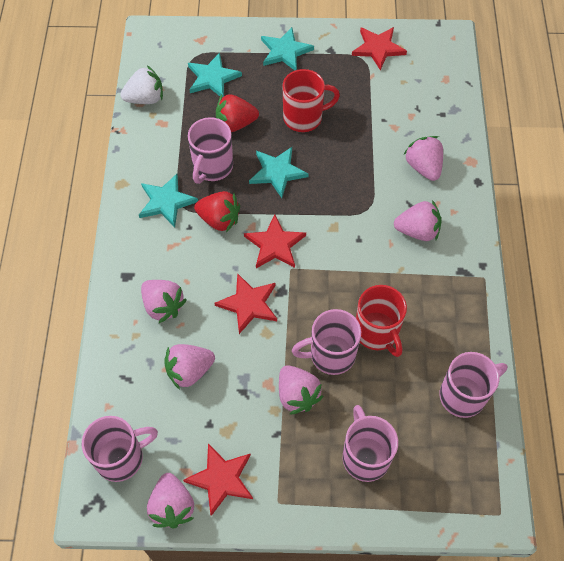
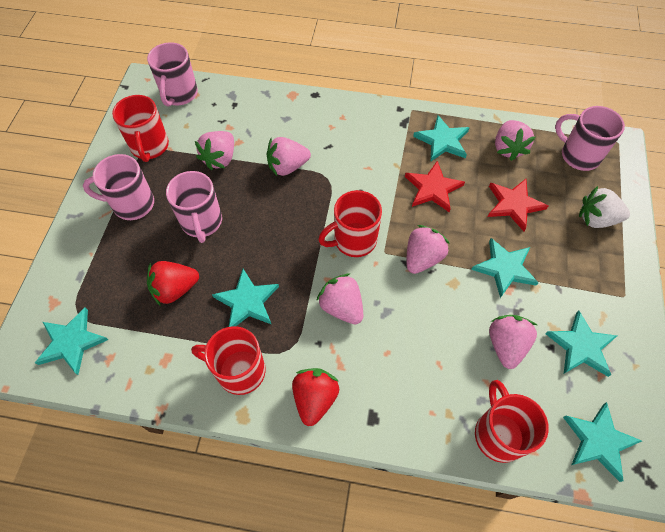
pink mug: 5 -> 4
red mug: 2 -> 4
red star: 4 -> 2
turquoise star: 4 -> 6

